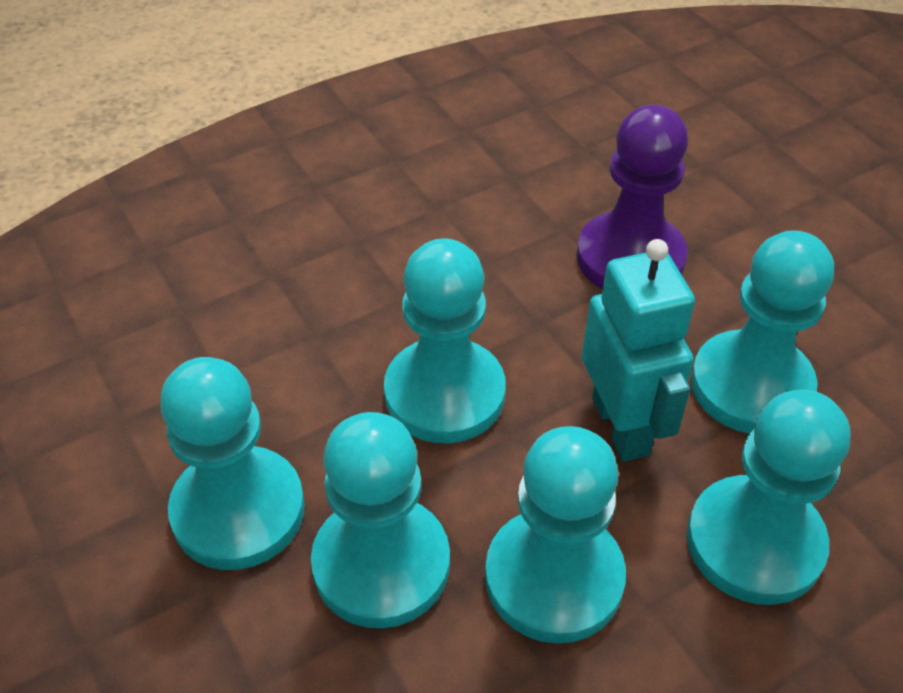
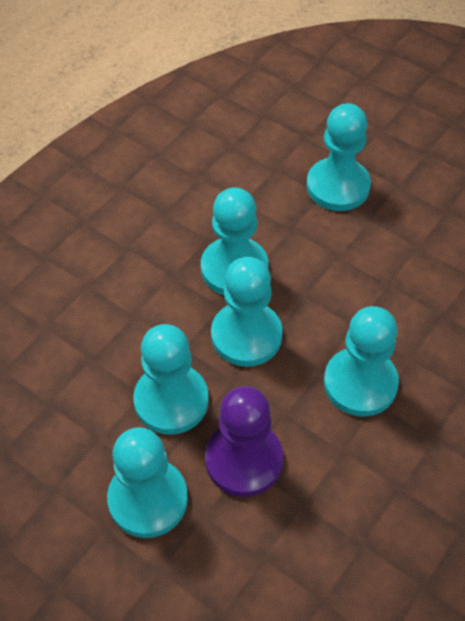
turquoise robot: 1 -> 0

